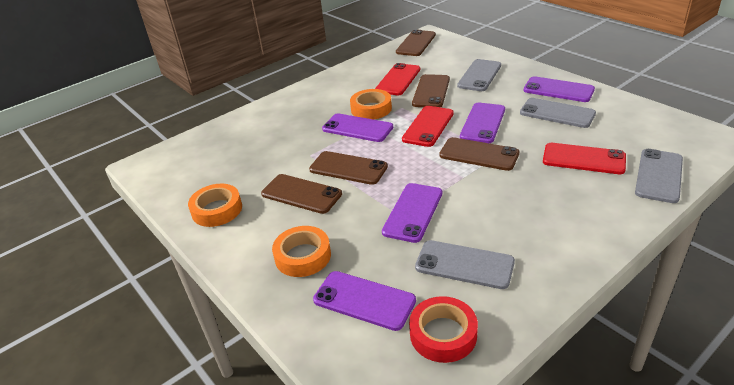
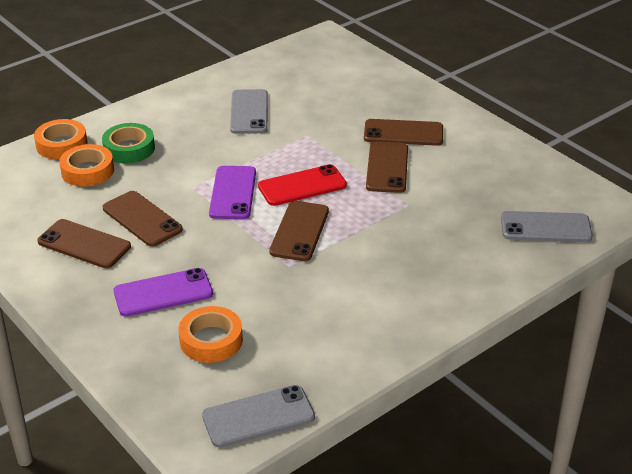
green tape: 0 -> 1
grey phone: 4 -> 3
purple phone: 5 -> 2
red phone: 3 -> 1
red tape: 1 -> 0

